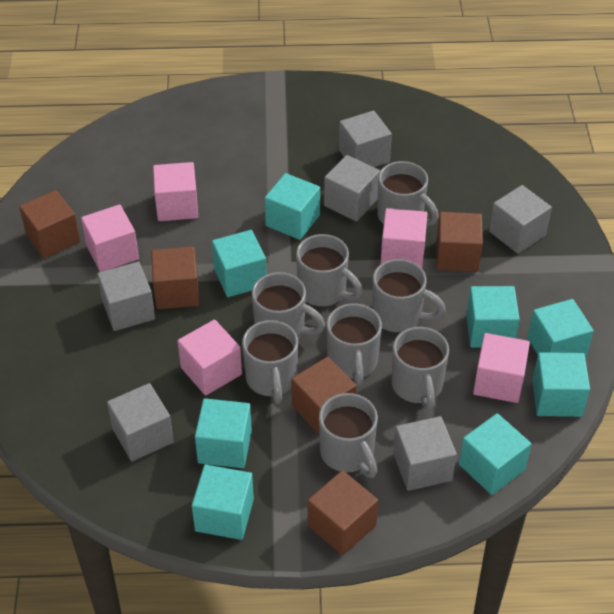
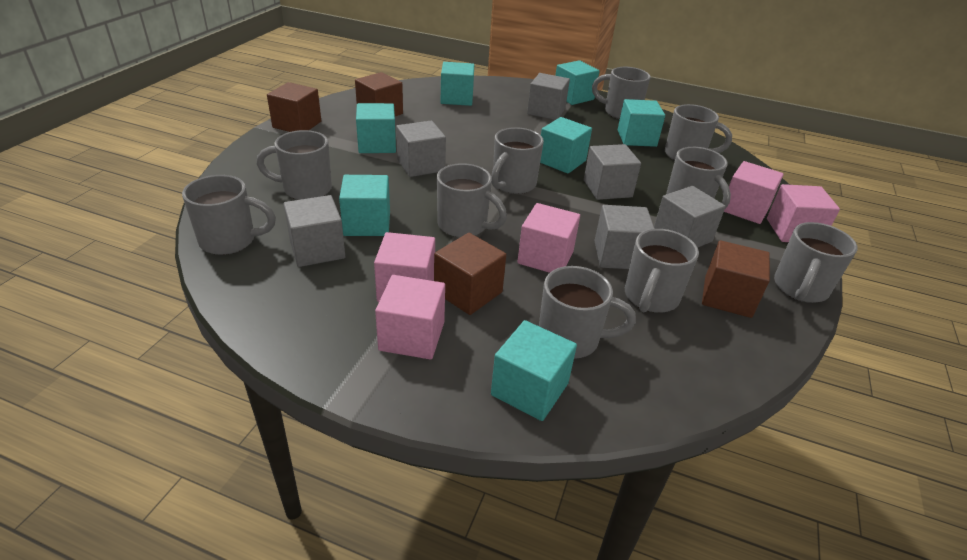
brown cube: 5 -> 4
grey mug: 8 -> 10
turquoise cube: 8 -> 7

